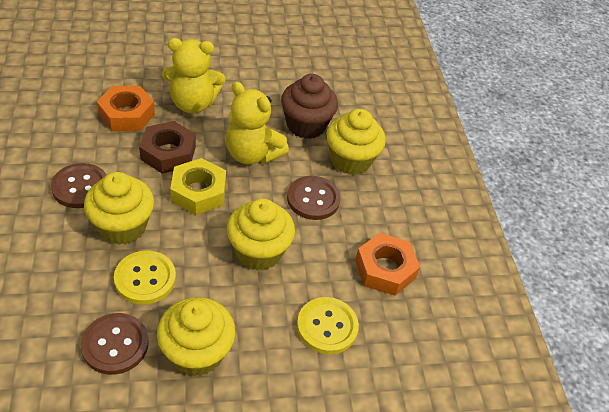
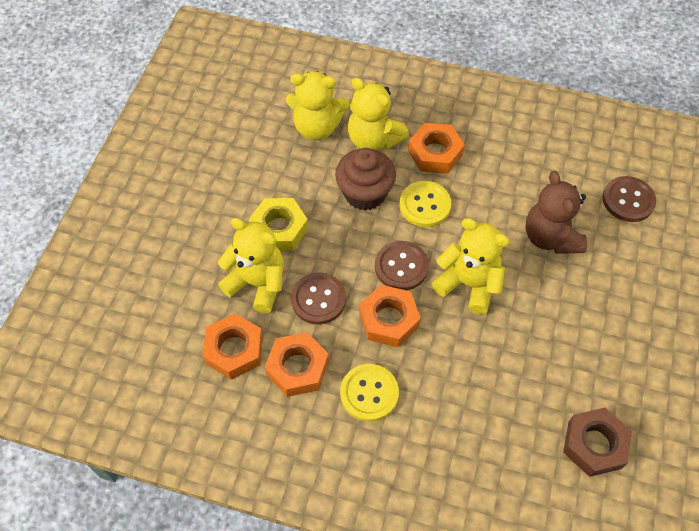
brown teddy bear: 0 -> 1
orange nut: 2 -> 4
yellow cupcake: 4 -> 0
yellow teddy bear: 2 -> 4

